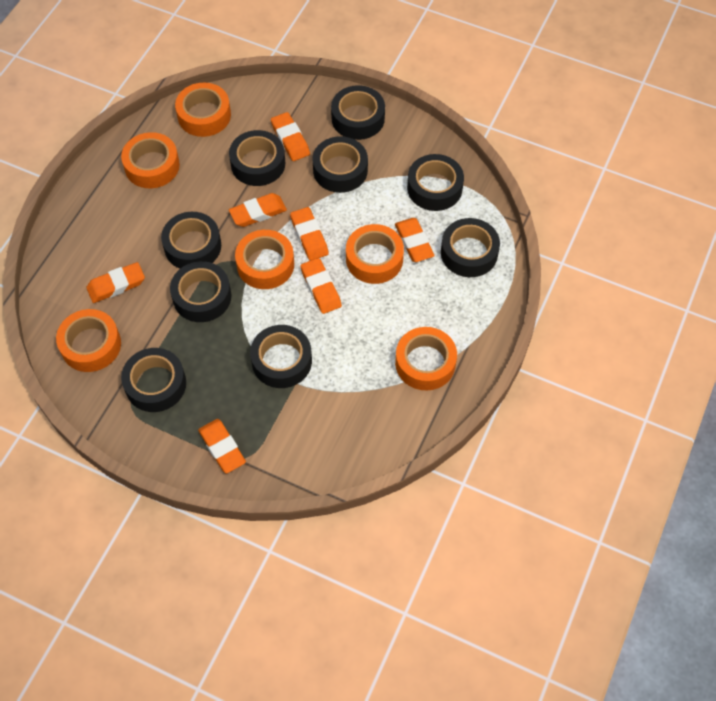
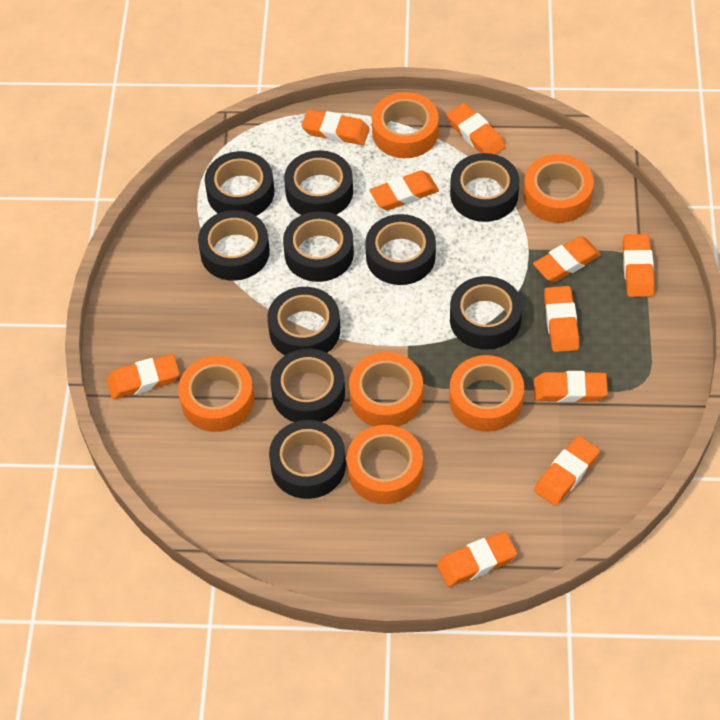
black tape: 9 -> 10
orange eraser: 7 -> 10

